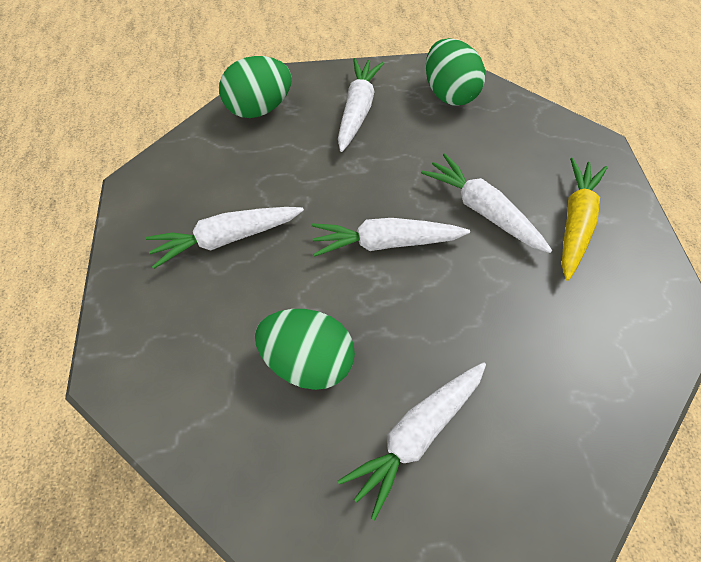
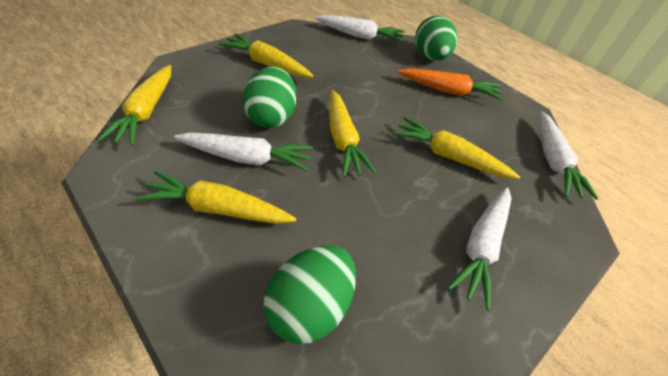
orange carrot: 0 -> 1
white carrot: 5 -> 4
yellow carrot: 1 -> 5

